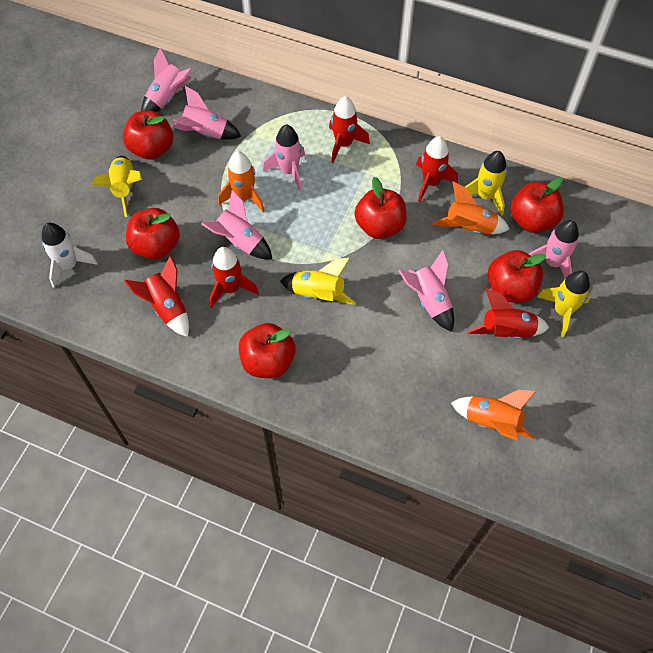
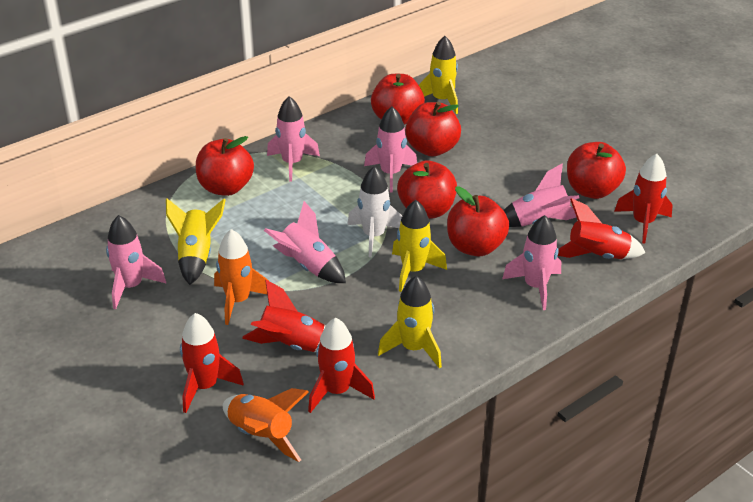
orange rocket: 3 -> 2

